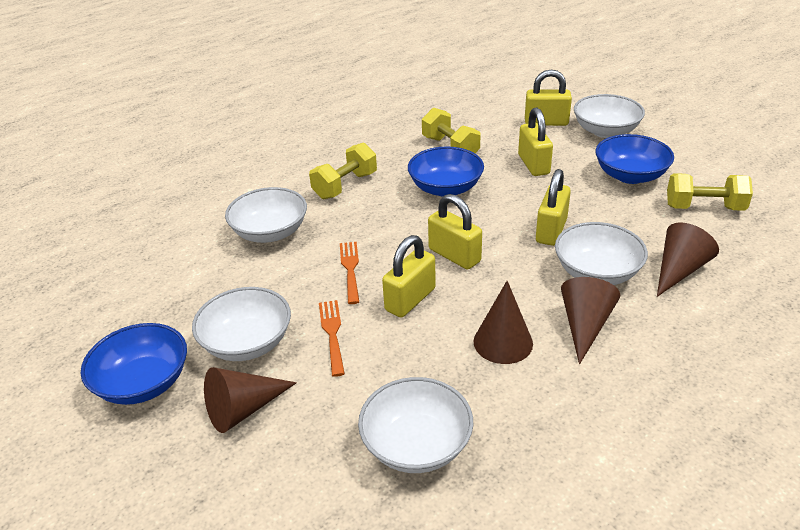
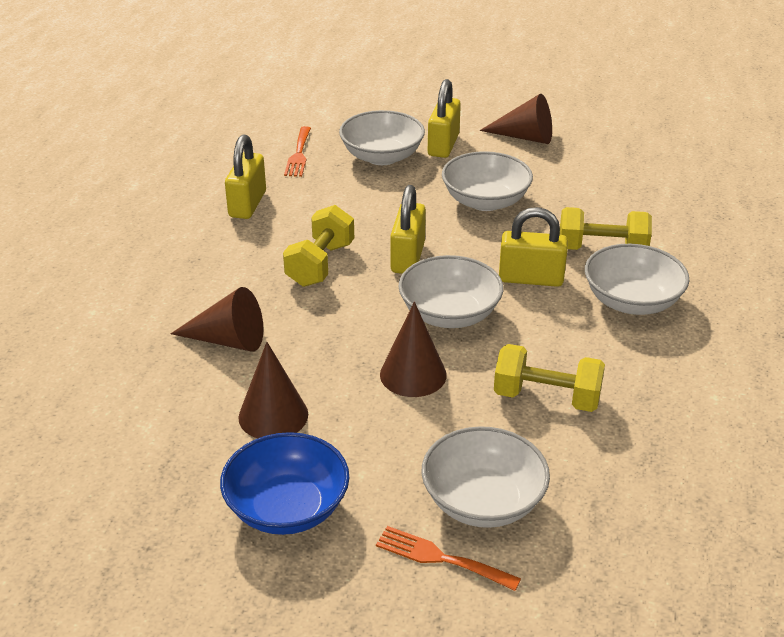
blue bowl: 3 -> 1
yellow padlock: 5 -> 4

